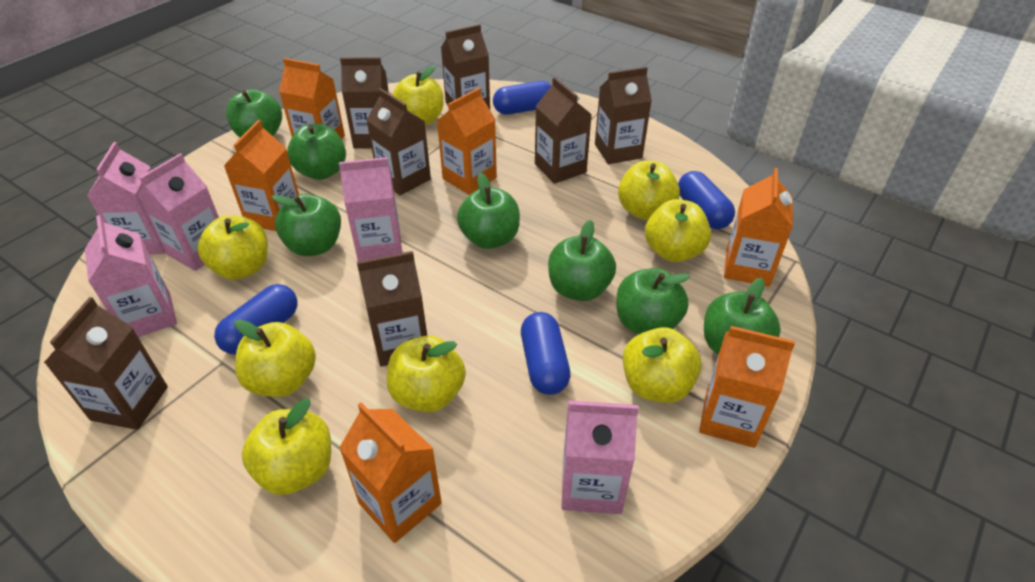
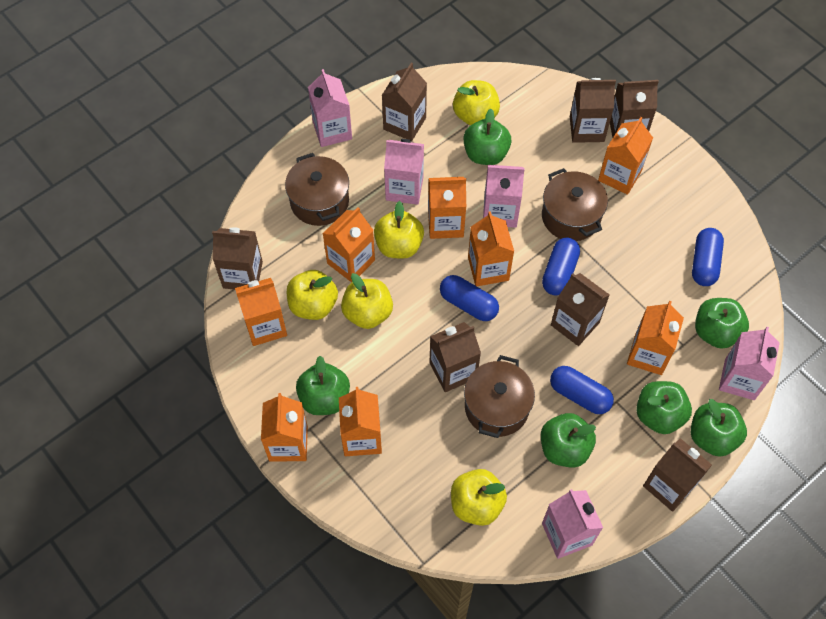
brown pot: 0 -> 3
green apple: 7 -> 6
orange carton: 6 -> 8
yellow apple: 8 -> 5

